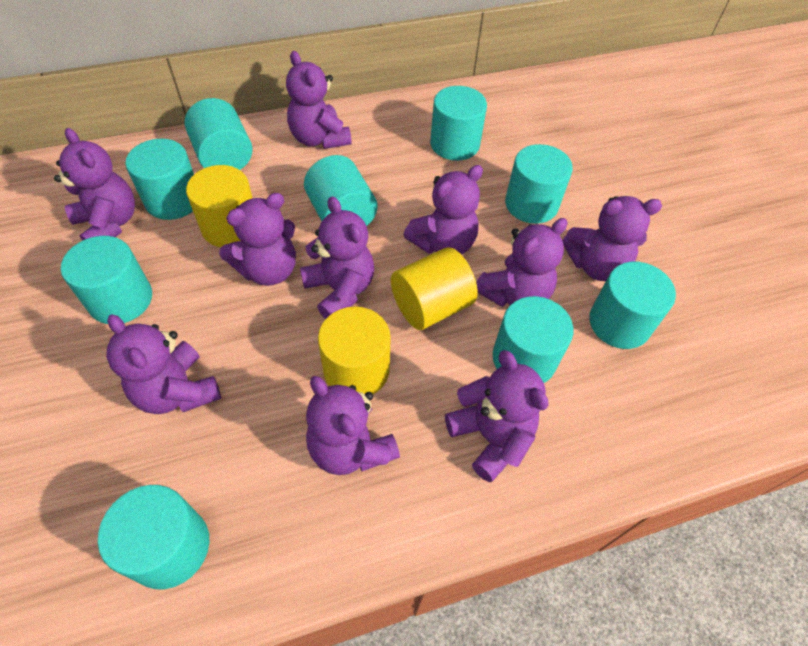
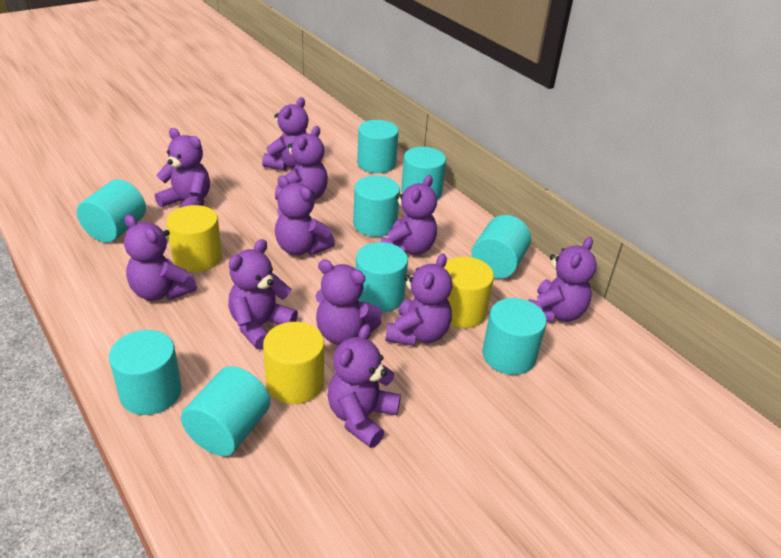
purple teddy bear: 10 -> 11

